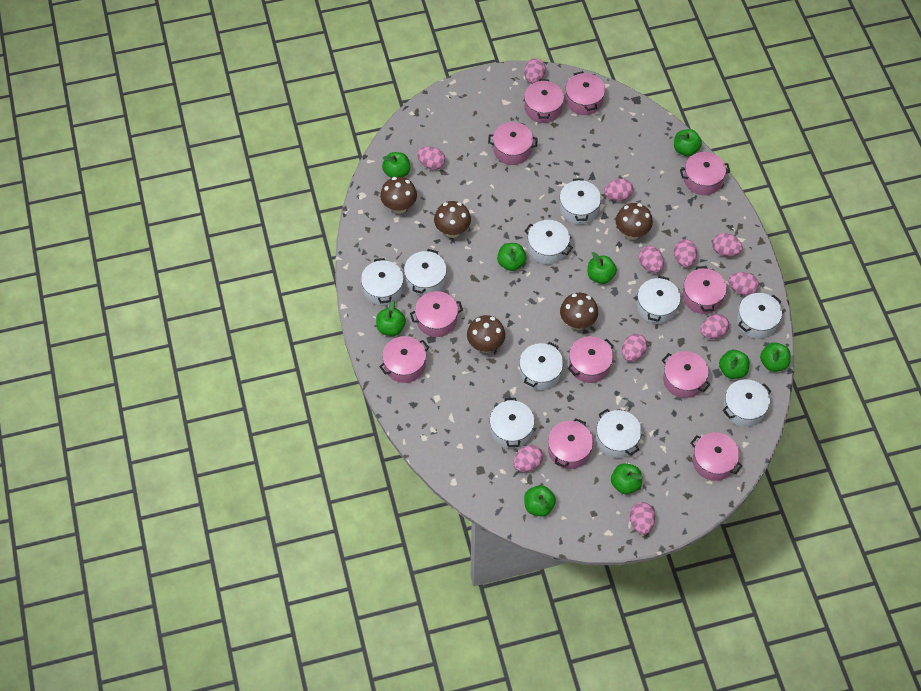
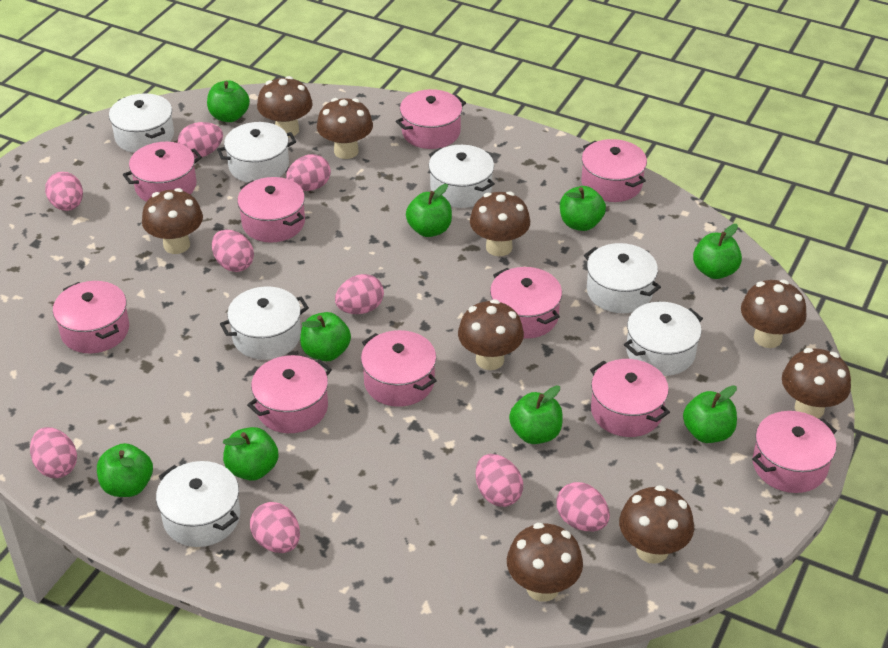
brown mushroom: 5 -> 9
pink egg: 11 -> 9
pink pot: 11 -> 10
white pot: 10 -> 7

